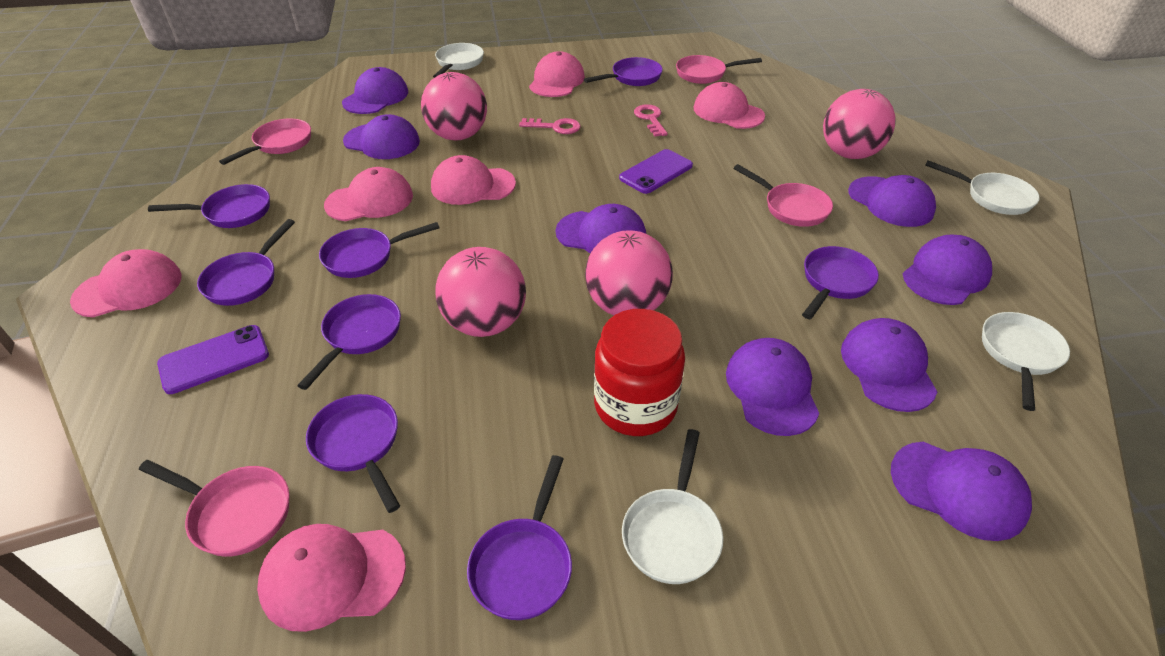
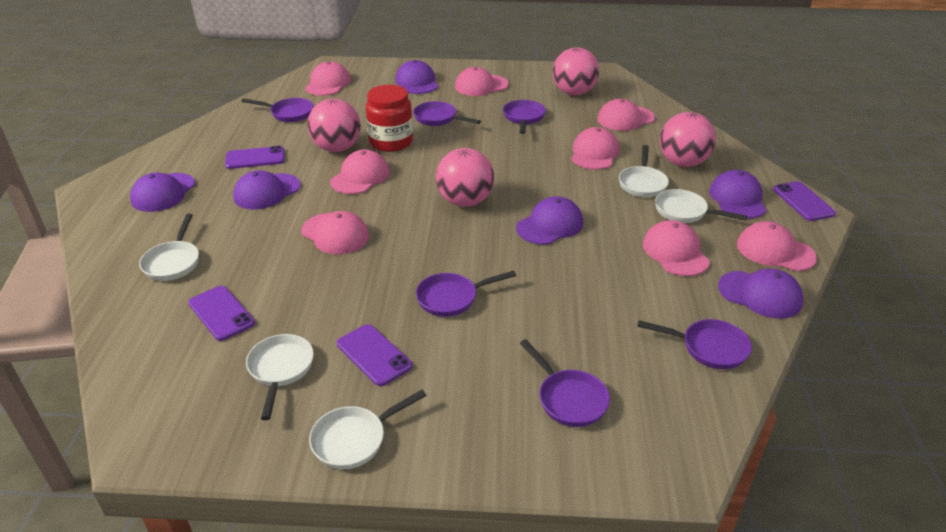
pink cap: 6 -> 8
pink key: 2 -> 0
pink pan: 4 -> 0
purple cap: 8 -> 6
purple pan: 8 -> 6
purple phone: 2 -> 4
white pan: 4 -> 5

